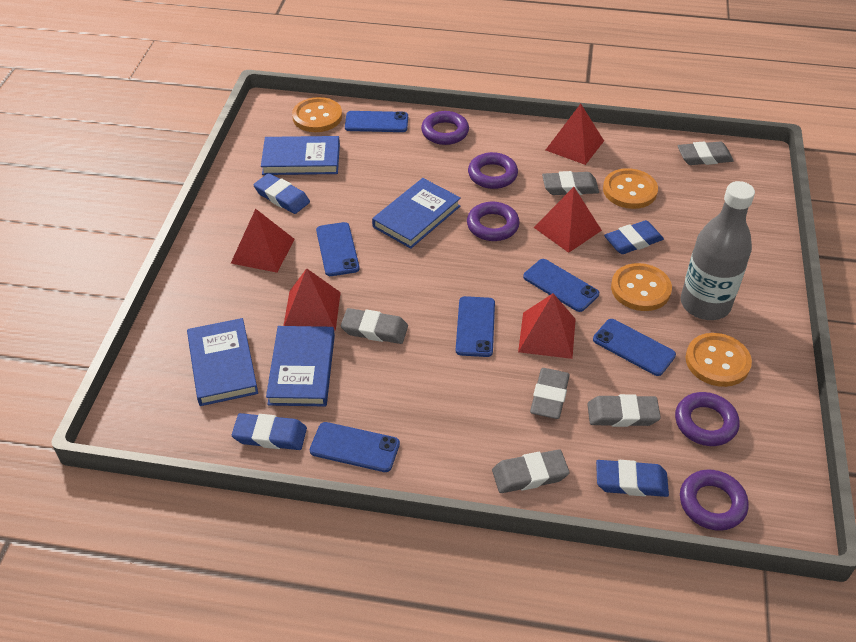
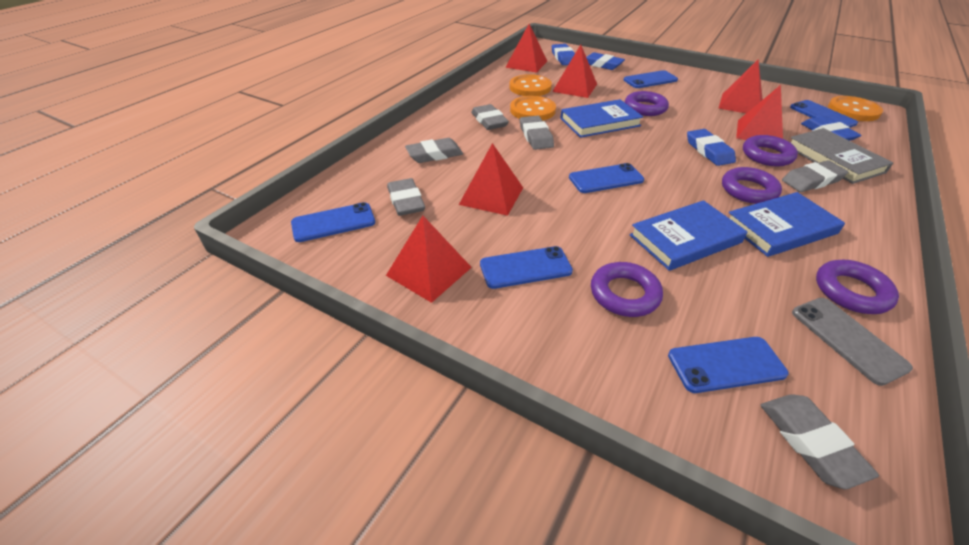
blue book: 4 -> 3
grey book: 0 -> 1
grey bottle: 1 -> 0
grey phone: 0 -> 1
orange button: 4 -> 3
red pyramid: 5 -> 6

